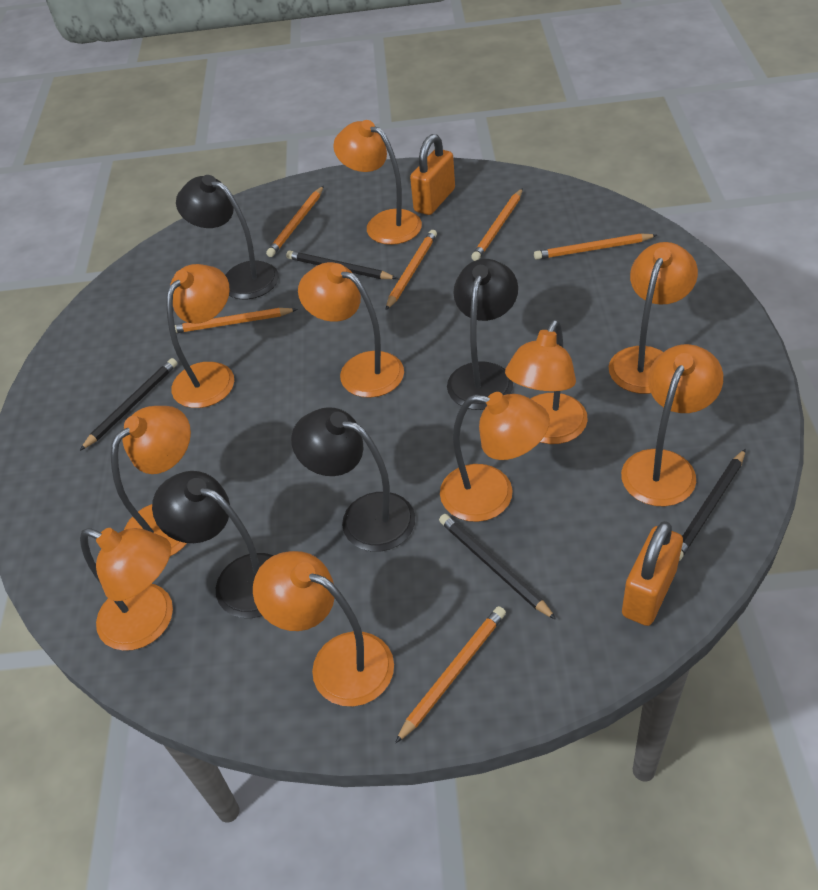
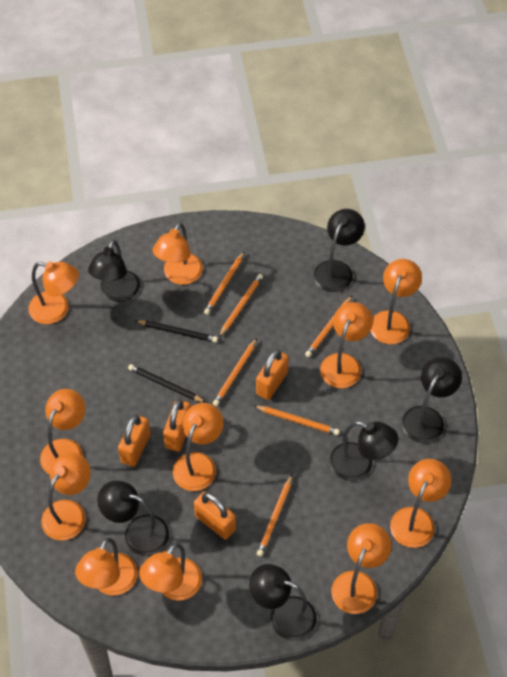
black lamp: 4 -> 6
black pencil: 4 -> 2
orange lamp: 10 -> 11
orange padlock: 2 -> 4

